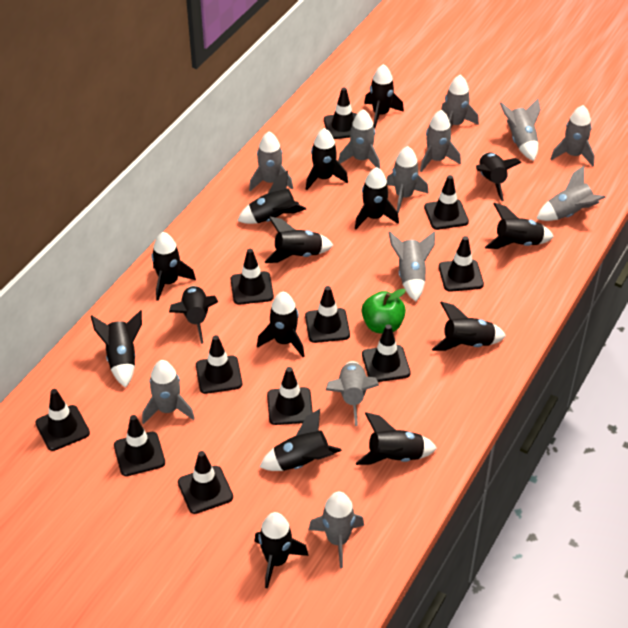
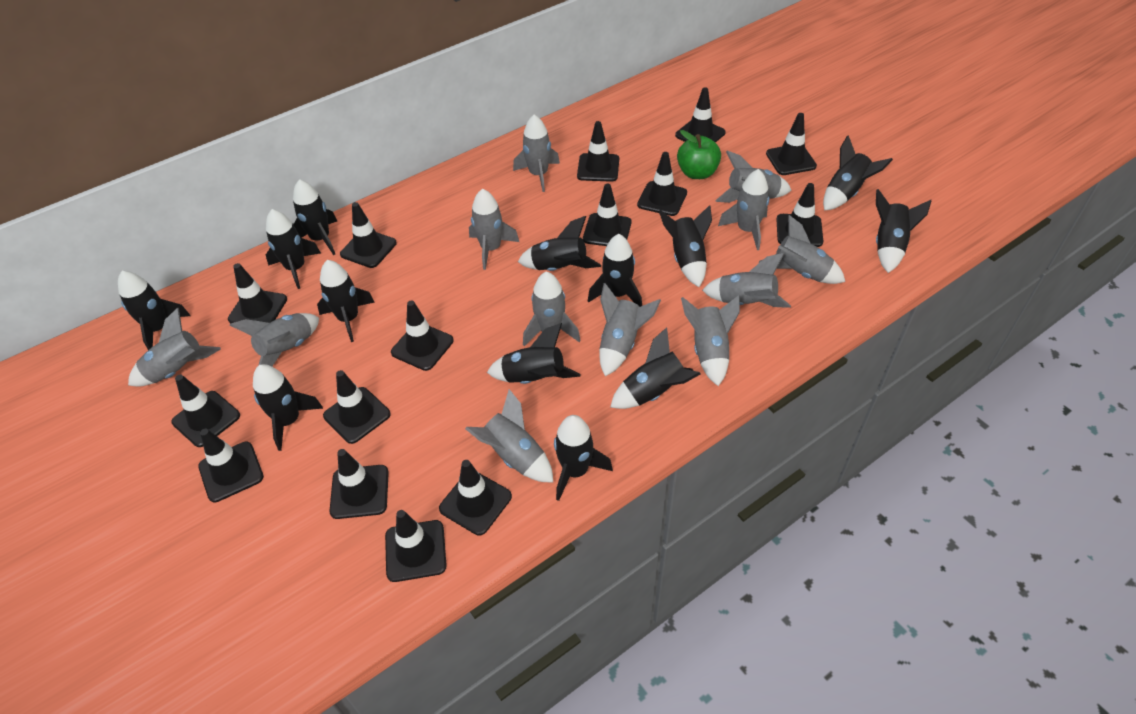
black rocket: 15 -> 13
black traffic cone: 11 -> 15

